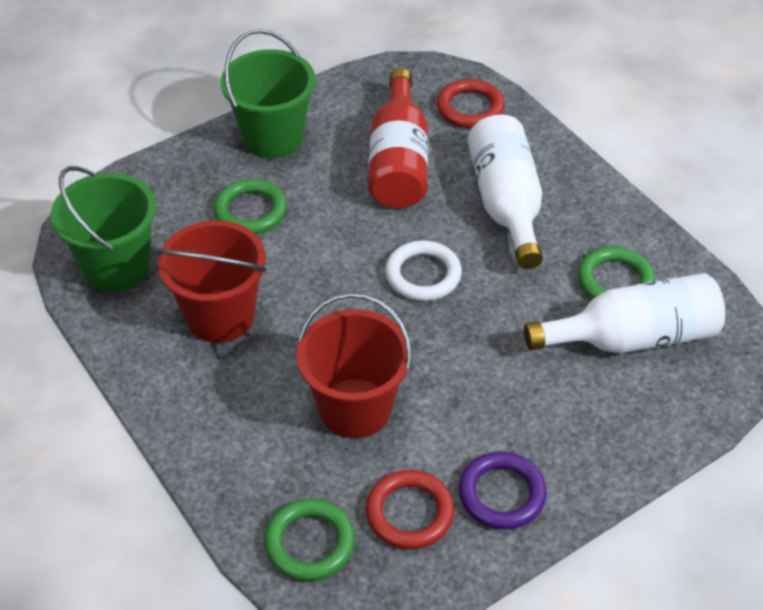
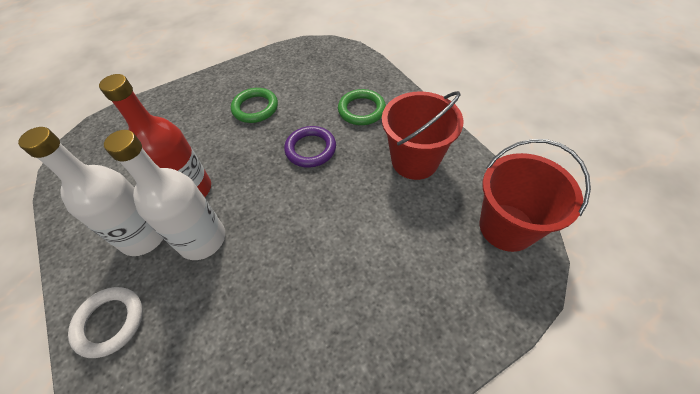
green bucket: 2 -> 0
green ring: 3 -> 2
red ring: 2 -> 0

